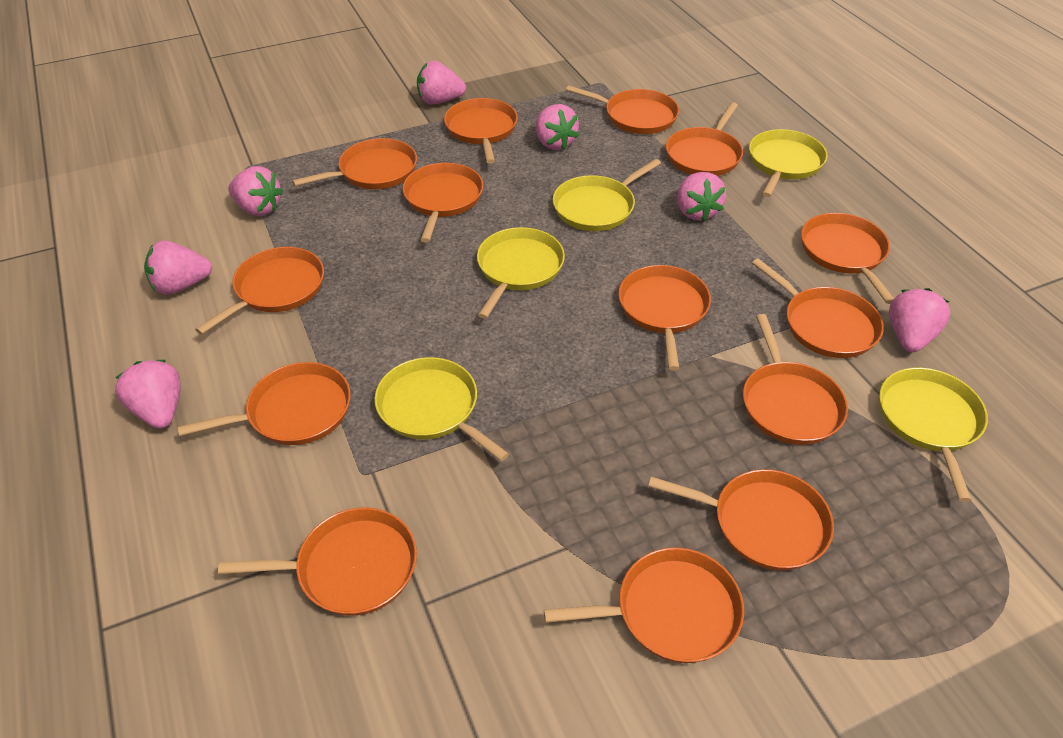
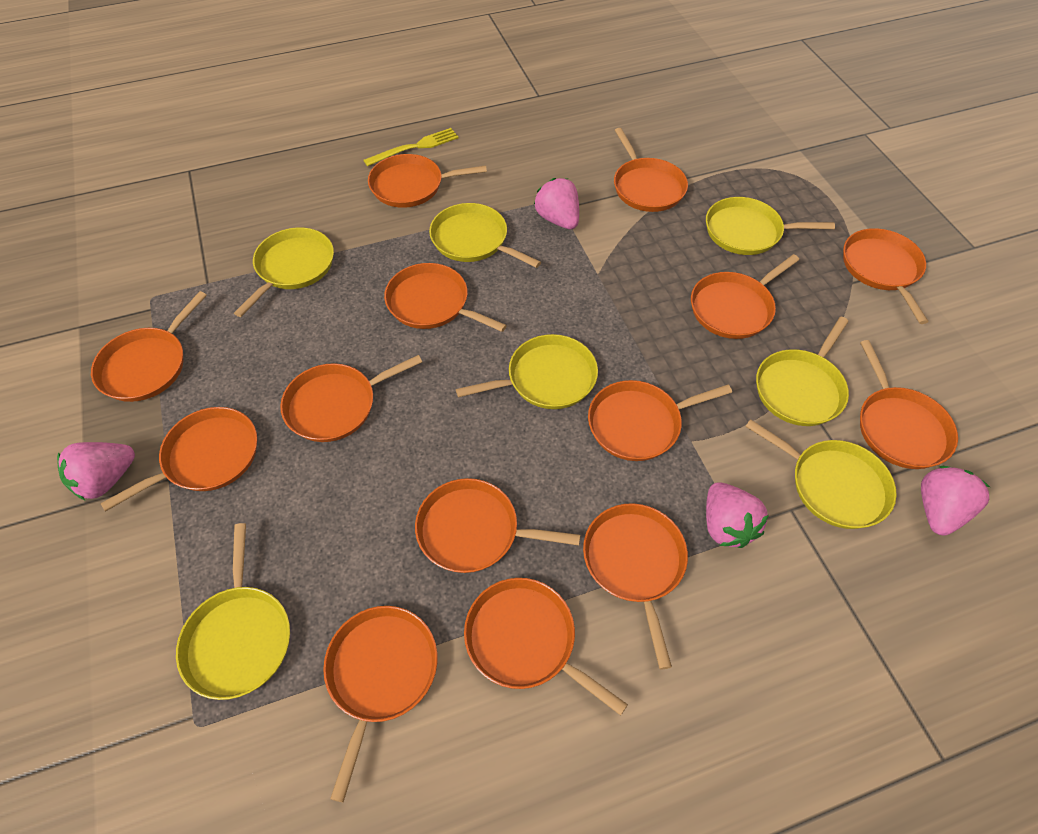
pink strawberry: 7 -> 4
yellow fork: 0 -> 1
yellow pan: 5 -> 7

